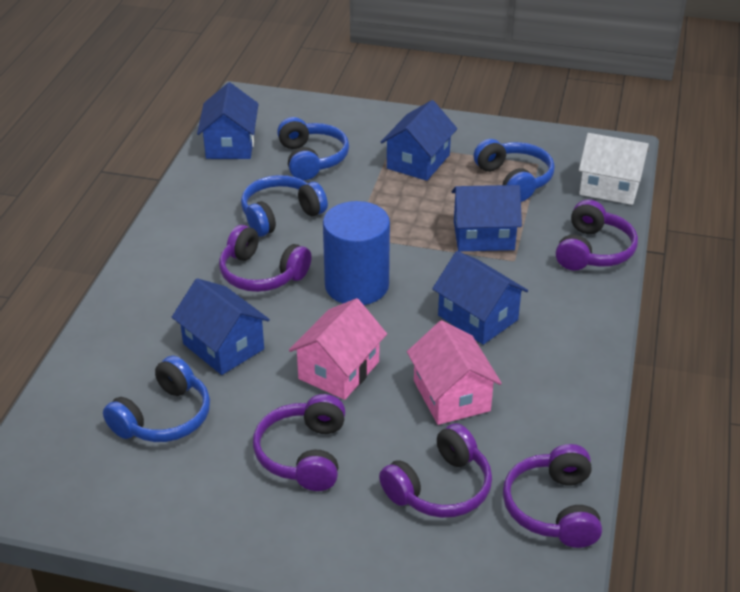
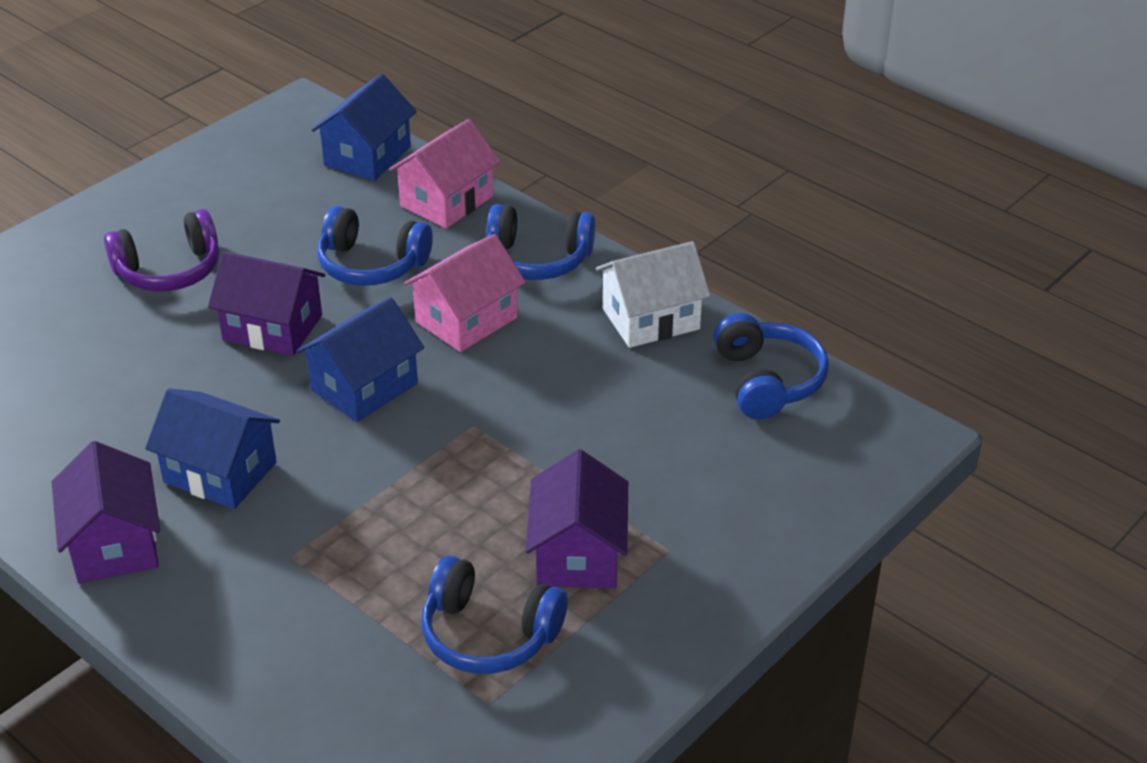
blue cylinder: 1 -> 0
blue house: 5 -> 3
purple headphones: 5 -> 1
purple house: 0 -> 3

